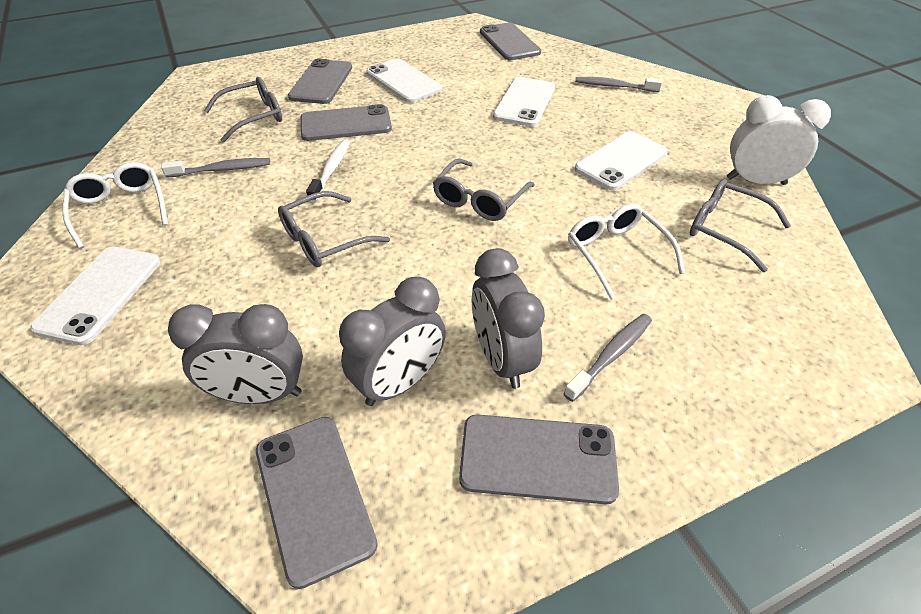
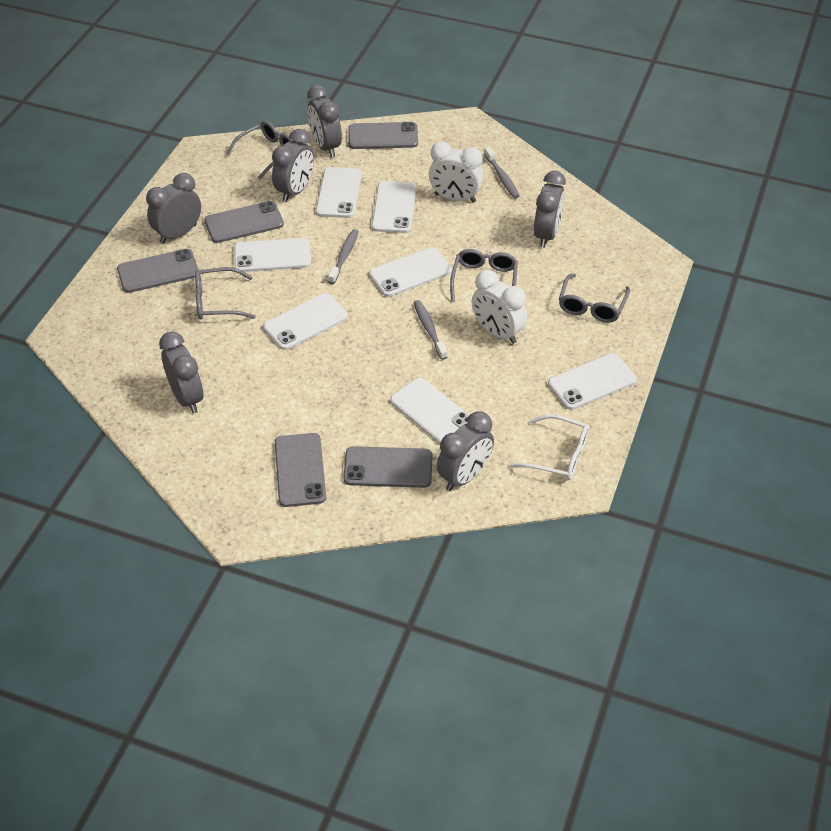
grey clock: 3 -> 6
white clock: 1 -> 2
white glasses: 2 -> 1
white phone: 4 -> 7
white toothbrush: 1 -> 0

